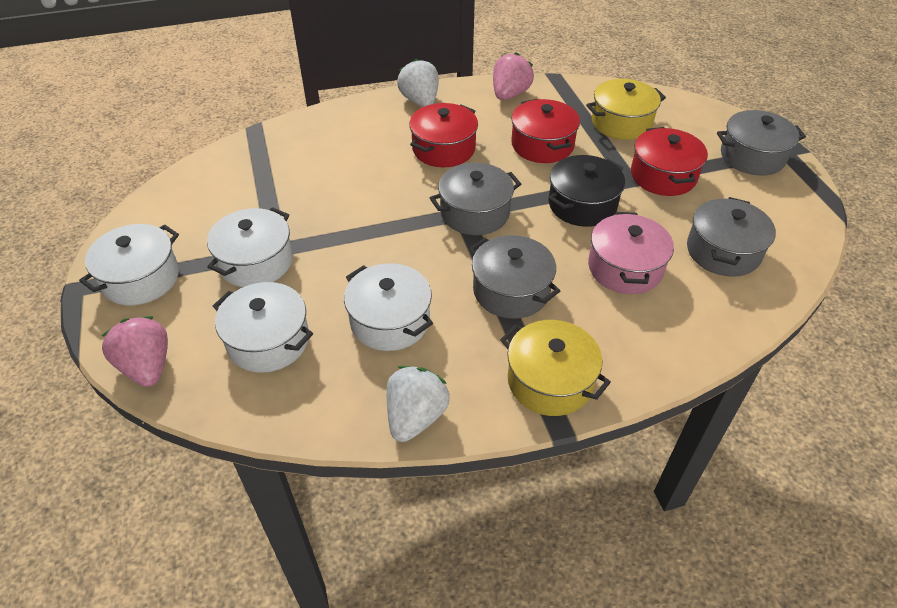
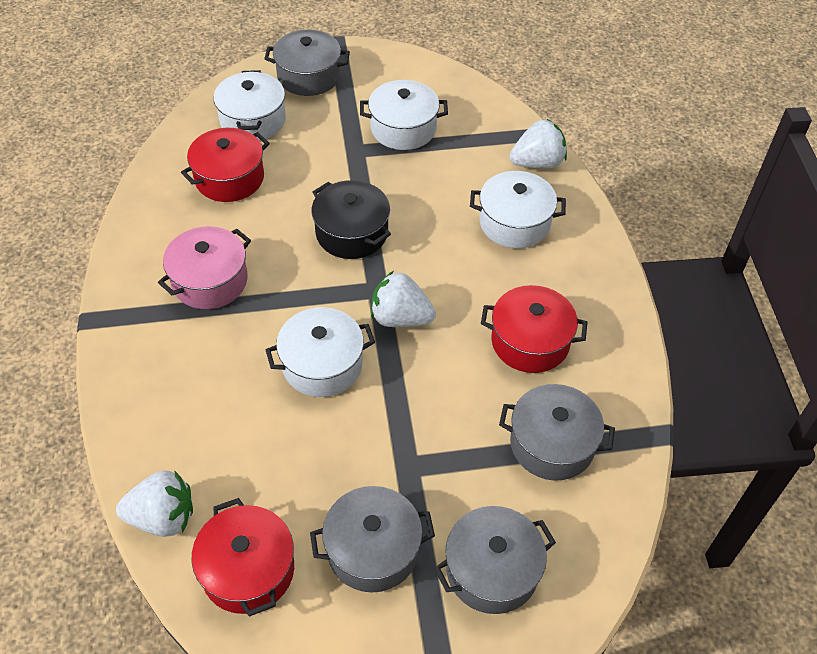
pink strawberry: 2 -> 0
white strawberry: 2 -> 3
yellow pot: 2 -> 0

